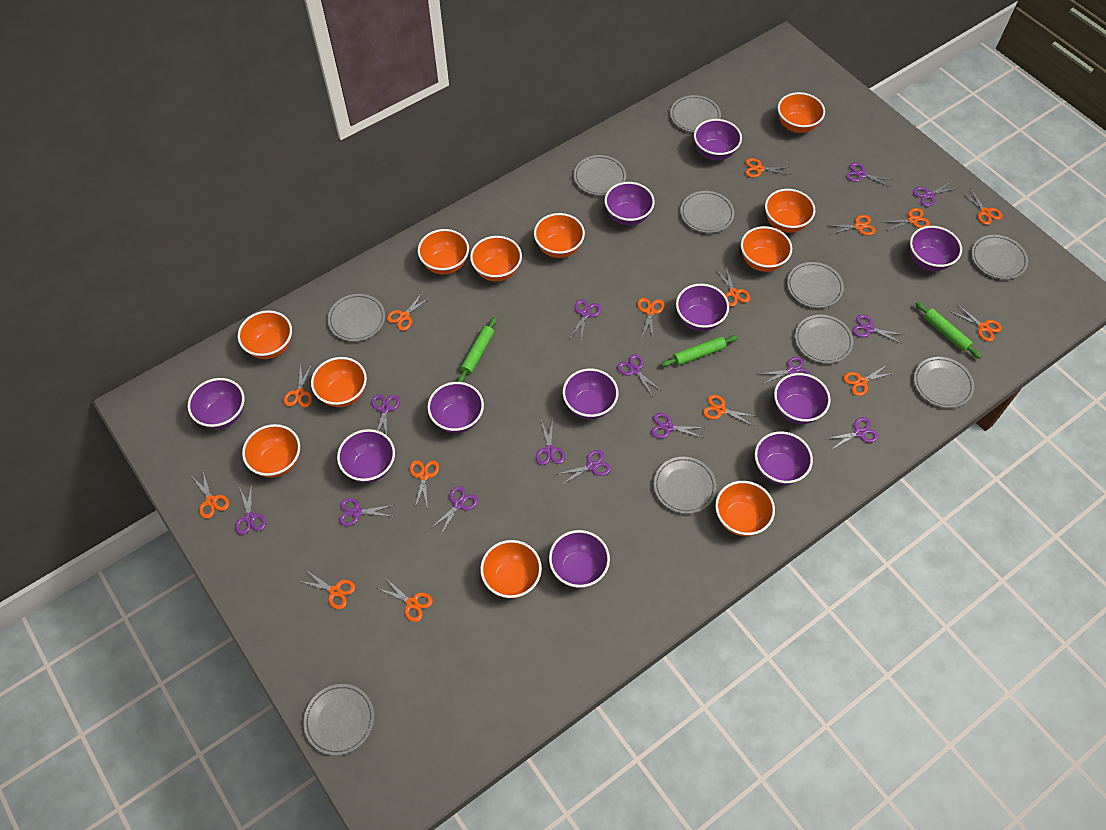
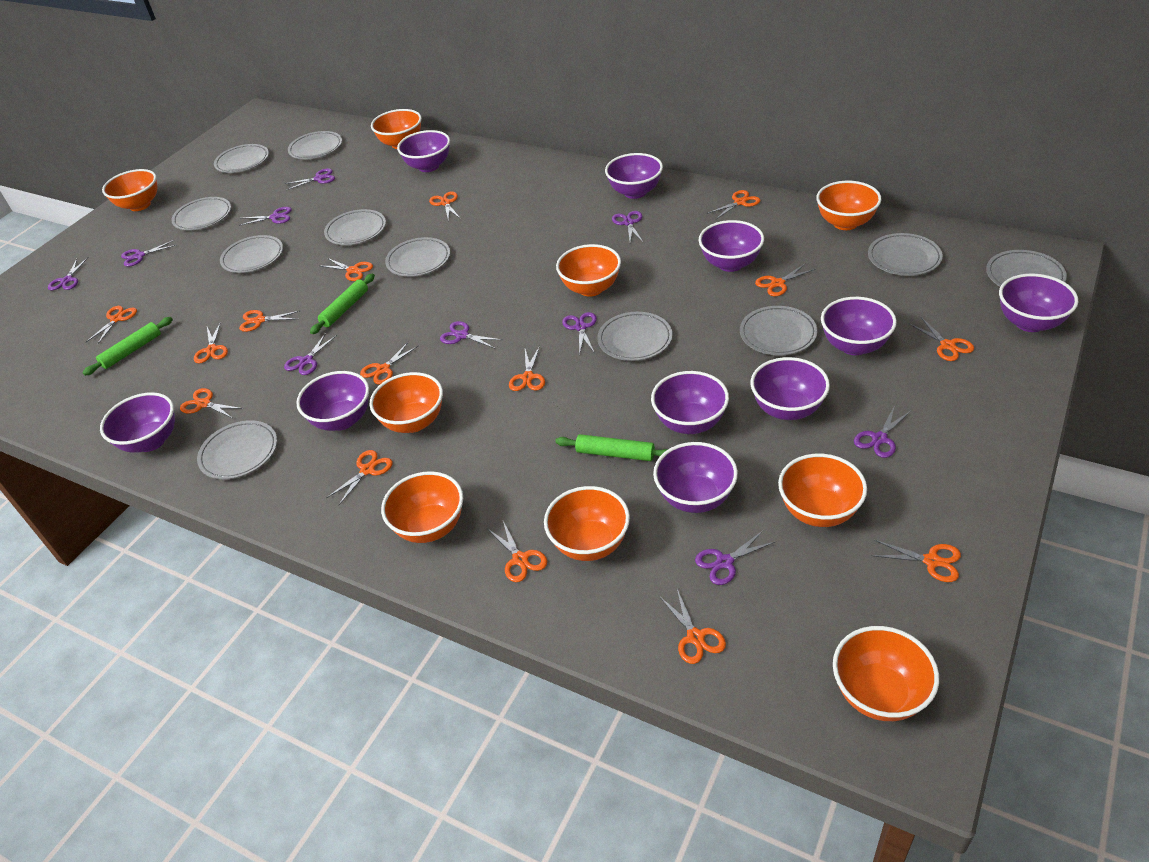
grey plate: 10 -> 11
orange bowl: 11 -> 9
purple bowl: 11 -> 10
purple scissors: 14 -> 10

